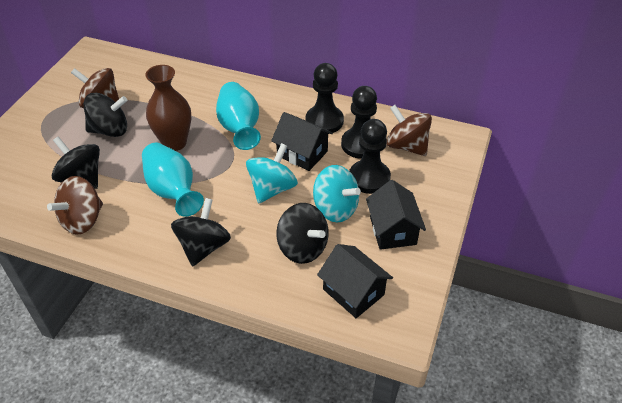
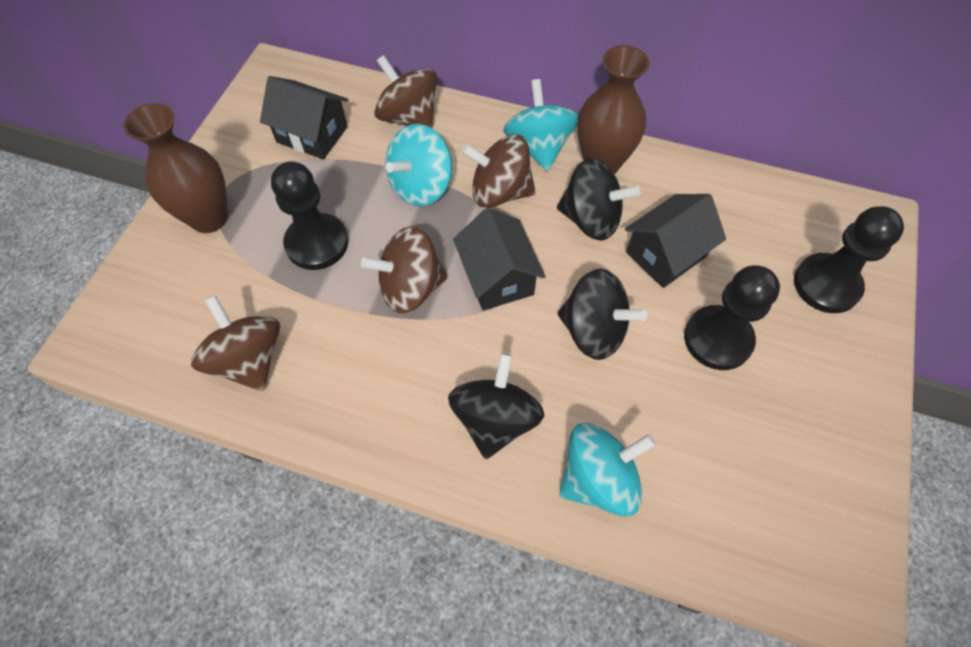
black spinning top: 4 -> 3
brown spinning top: 3 -> 4
brown vase: 1 -> 2
turquoise spinning top: 2 -> 3
turquoise vase: 2 -> 0

